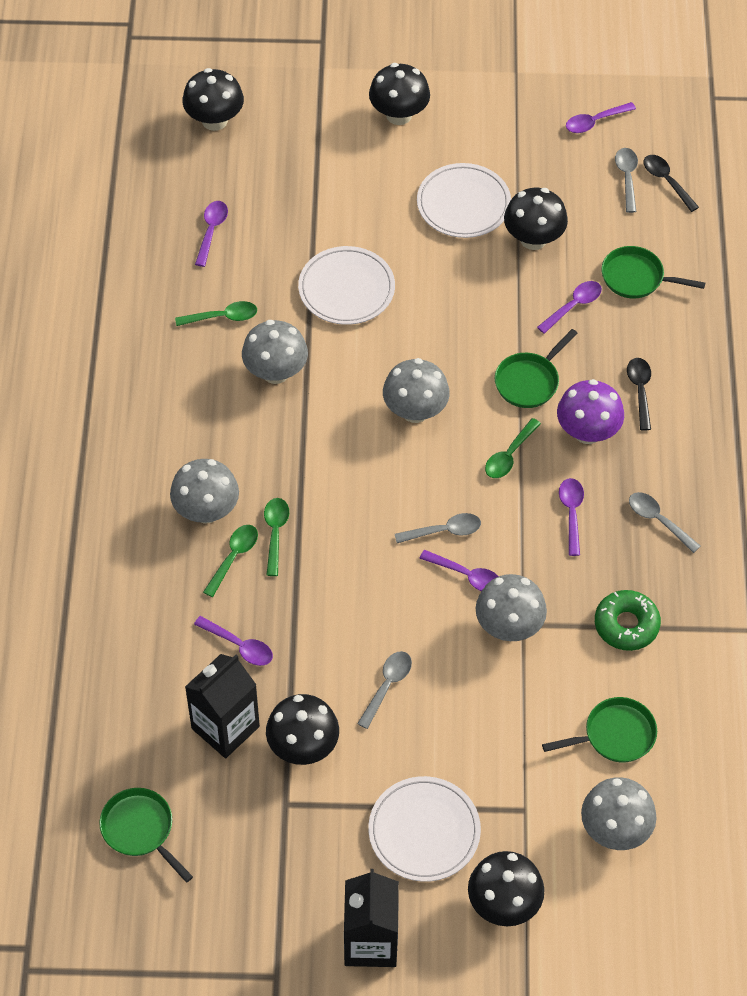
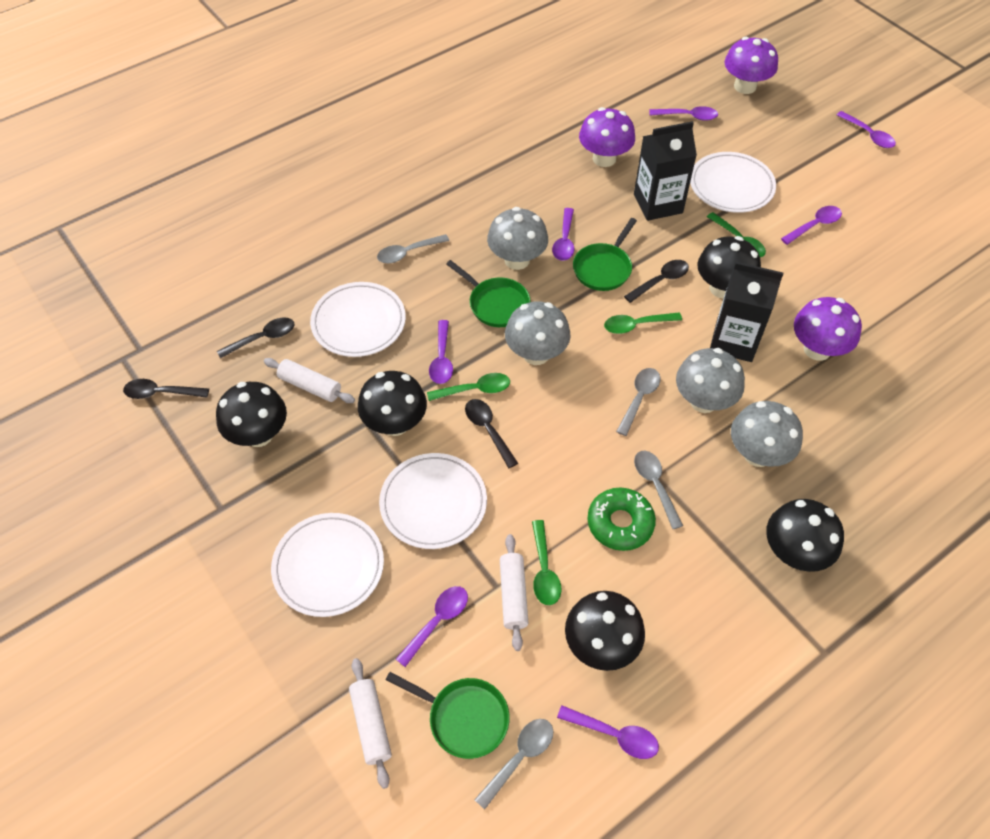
black spoon: 2 -> 4
green pan: 4 -> 3
grey mushroom: 5 -> 4
purple mushroom: 1 -> 3
purple spoon: 6 -> 7
white plate: 3 -> 4
white rolling pin: 0 -> 3

